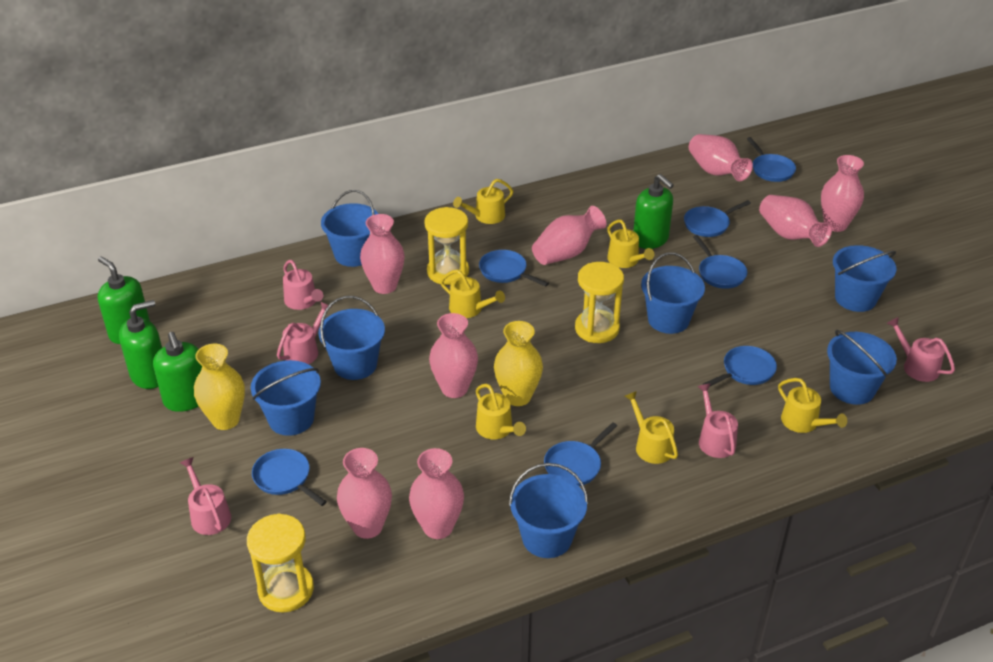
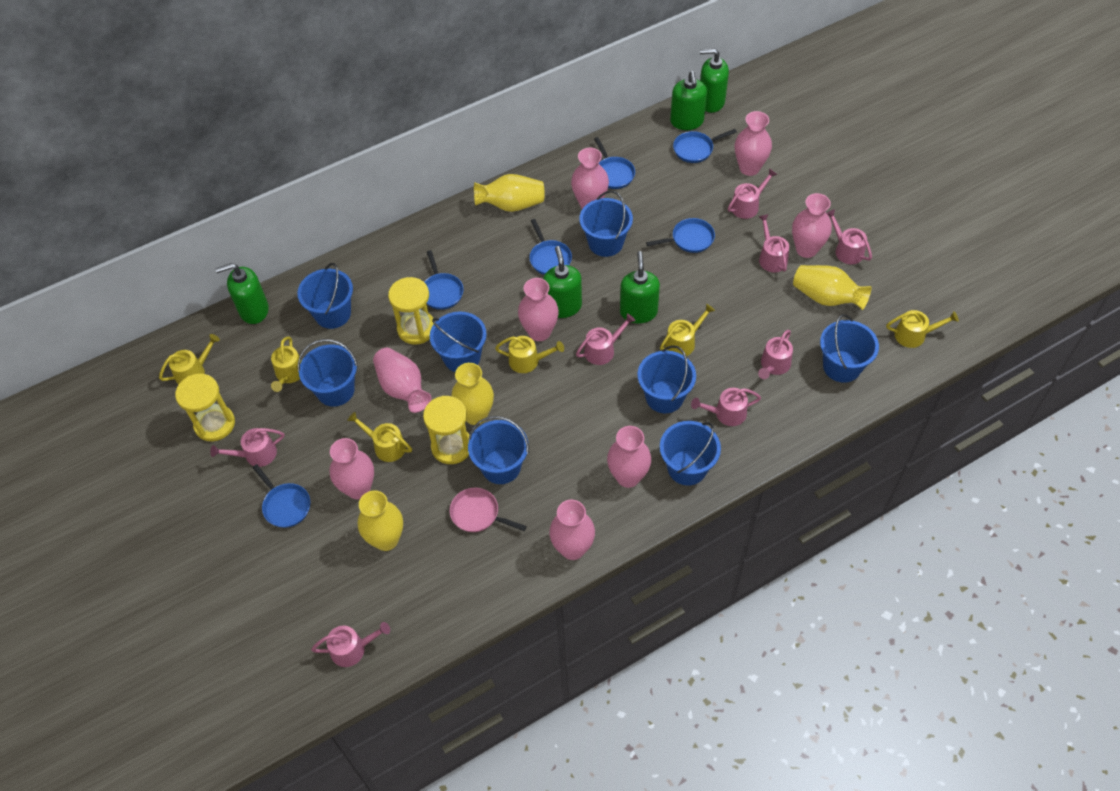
blue bucket: 7 -> 8
blue pan: 7 -> 6
green soap dispenser: 4 -> 5
pink pan: 0 -> 1
pink watering can: 5 -> 8
yellow vase: 2 -> 4

